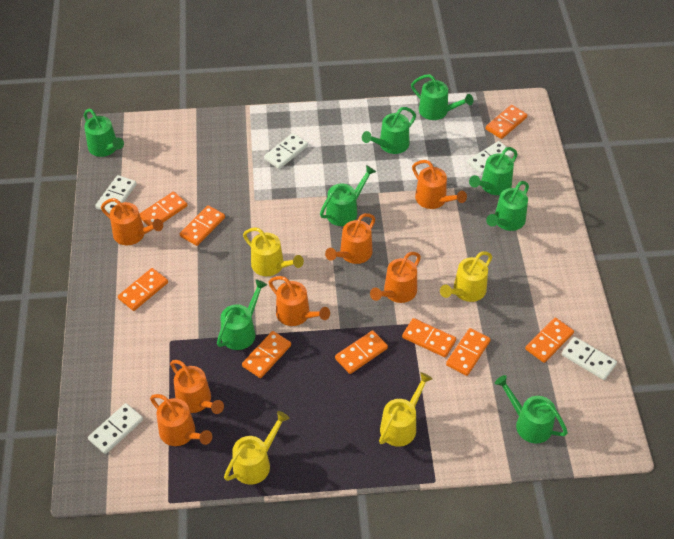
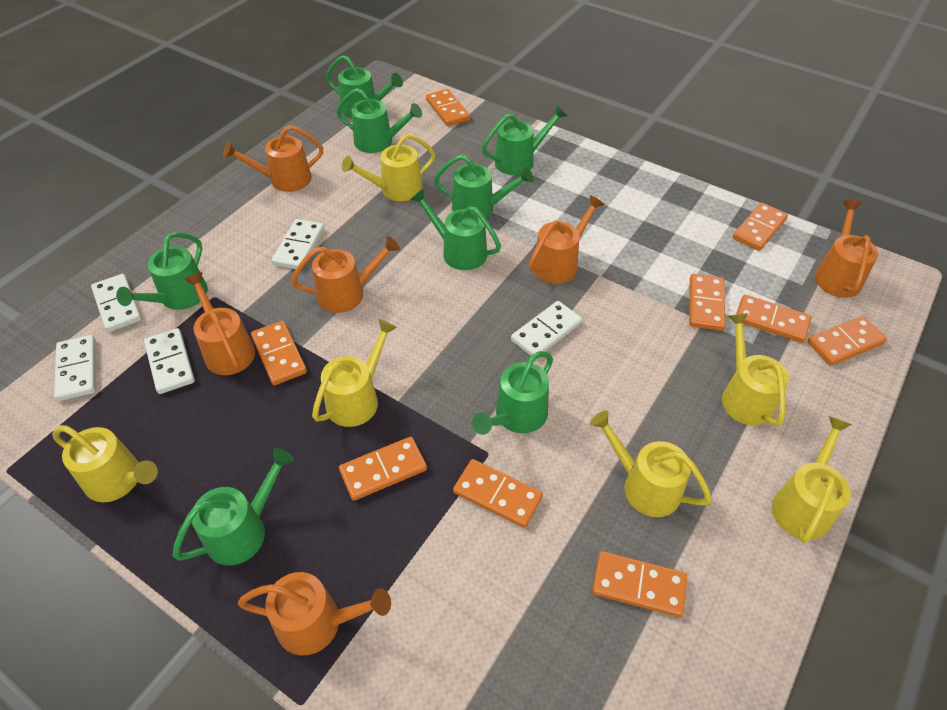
orange watering can: 7 -> 6
yellow watering can: 4 -> 6

